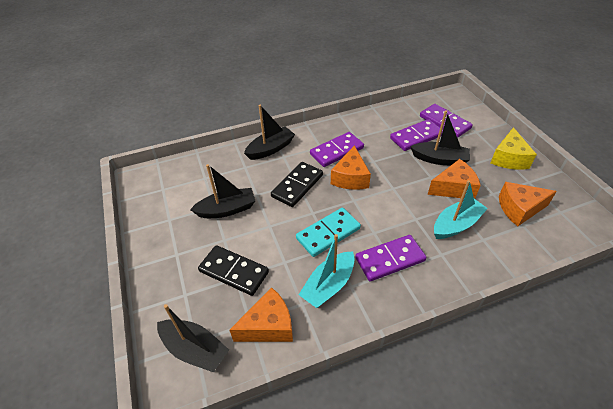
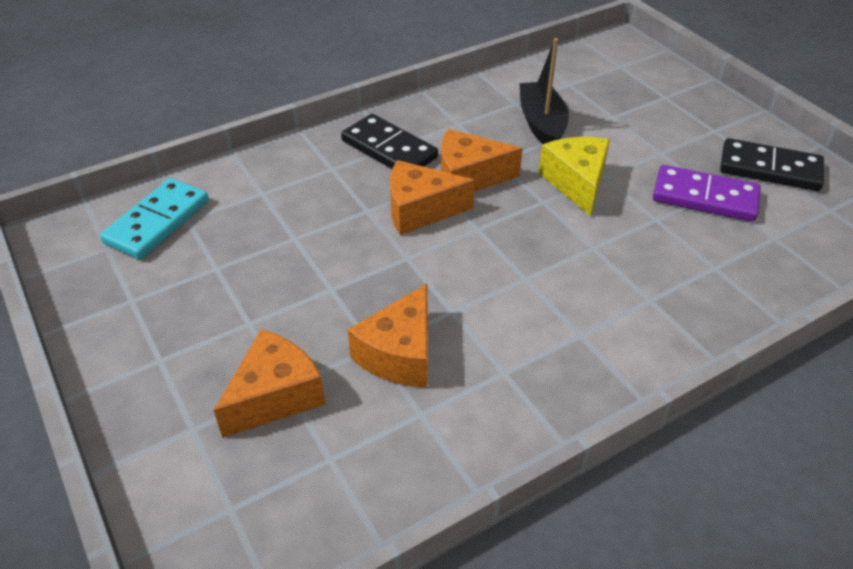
black boat: 4 -> 1
purple domino: 4 -> 1
turquoise boat: 2 -> 0

